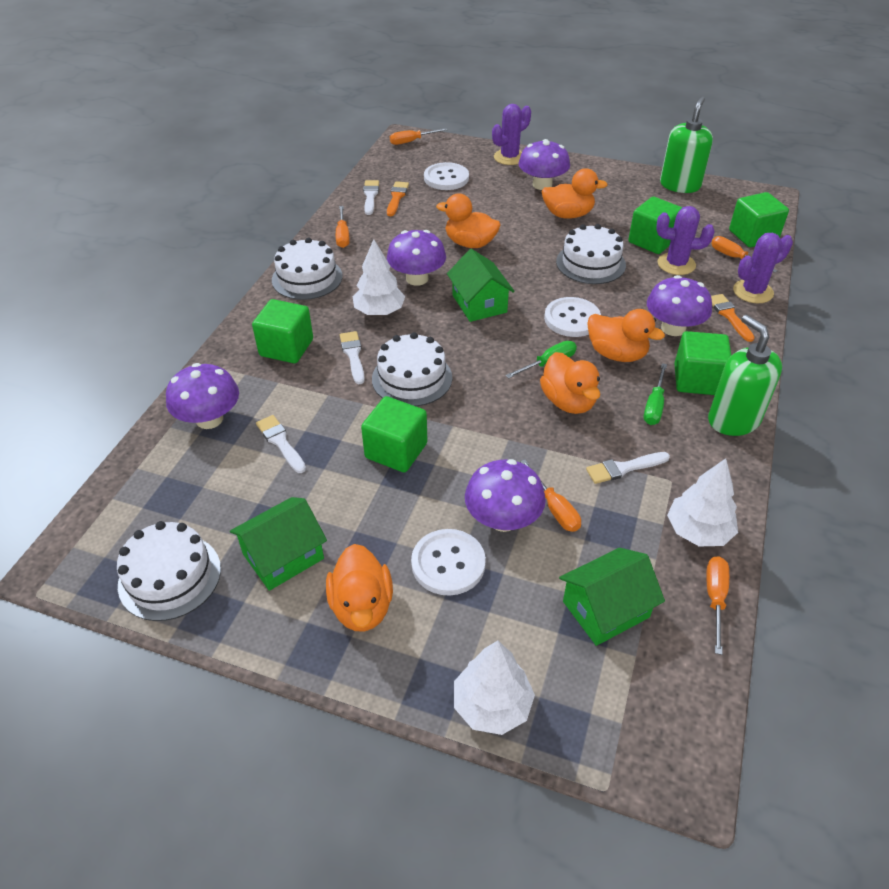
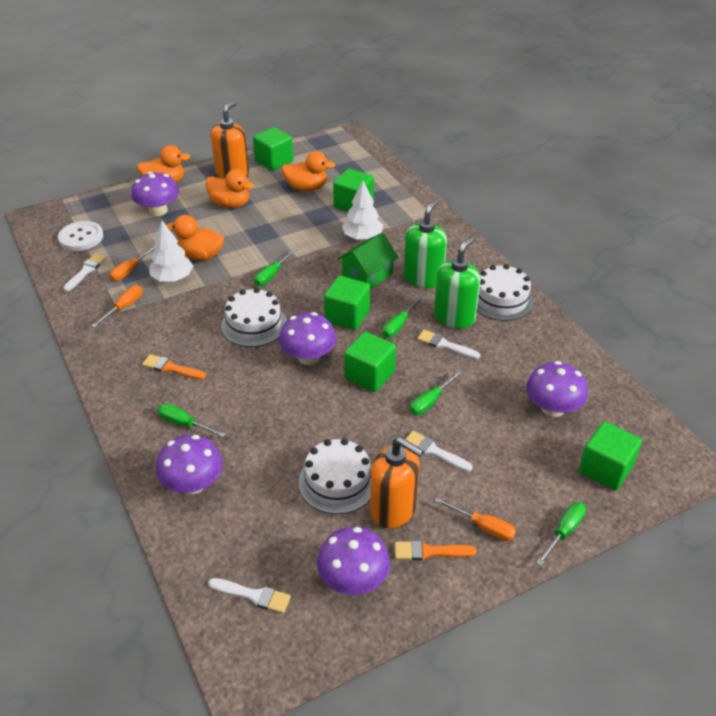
green house: 3 -> 1
green screwdriver: 2 -> 5
orange duck: 5 -> 4
orange screwdriver: 5 -> 3
orange soap dispenser: 0 -> 2
purple cactus: 3 -> 0
white button: 3 -> 1
white cake: 4 -> 3
white tree: 3 -> 2

